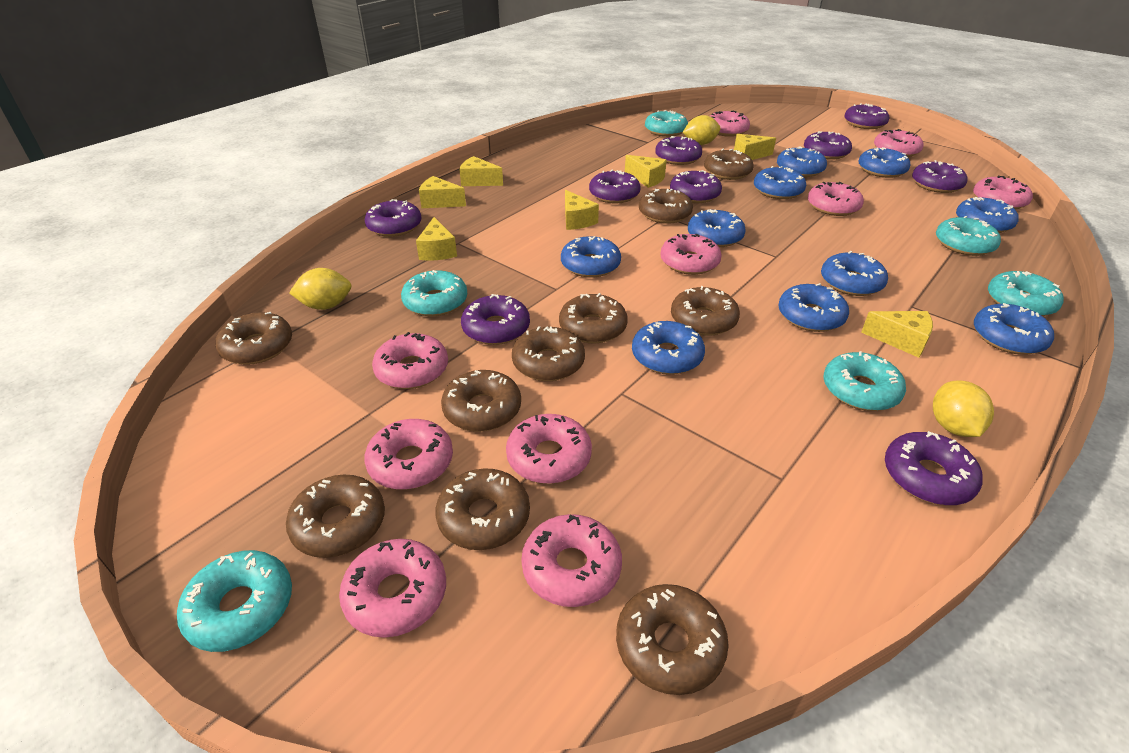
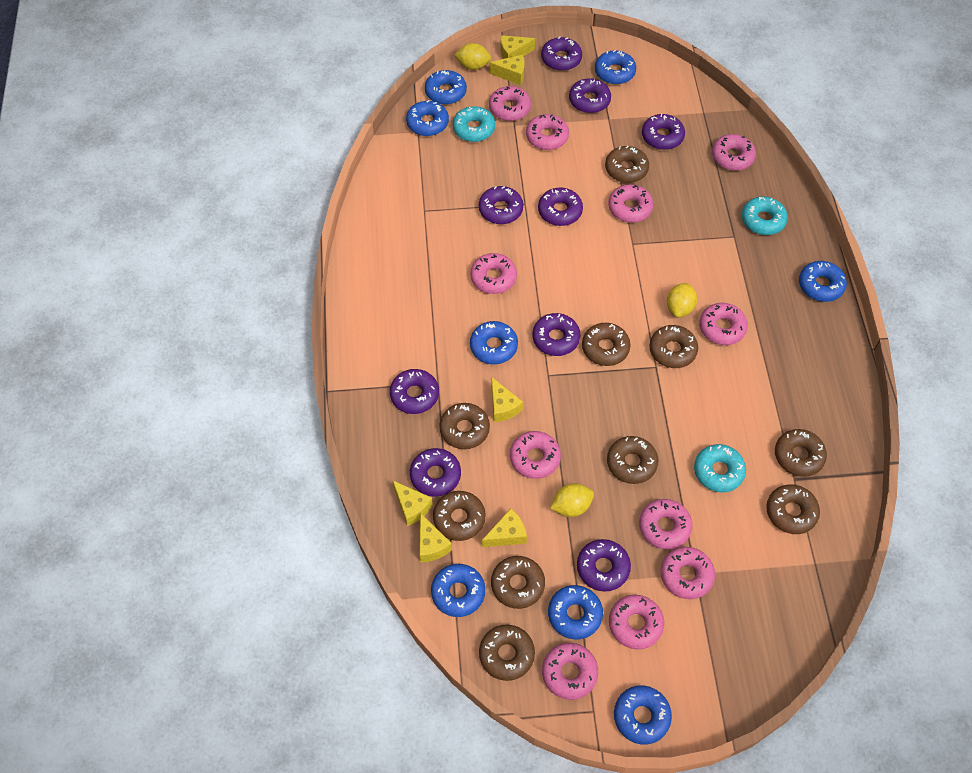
blue donut: 10 -> 8
pink donut: 10 -> 11
turquoise donut: 6 -> 3
yellow cheese: 7 -> 6

